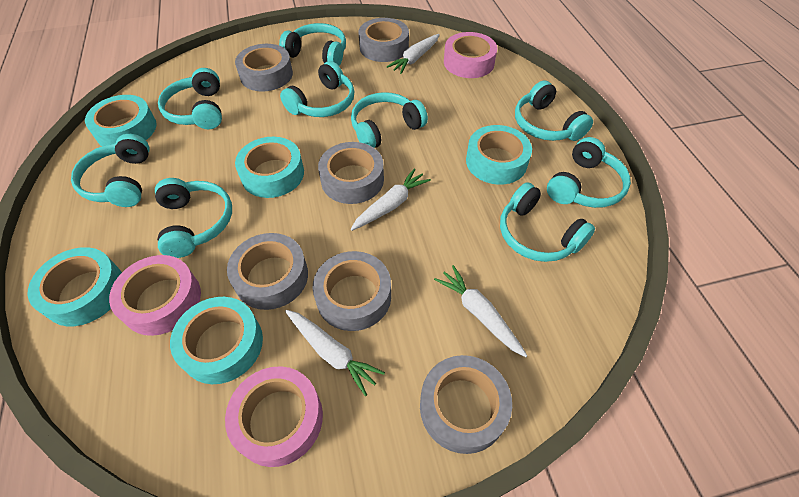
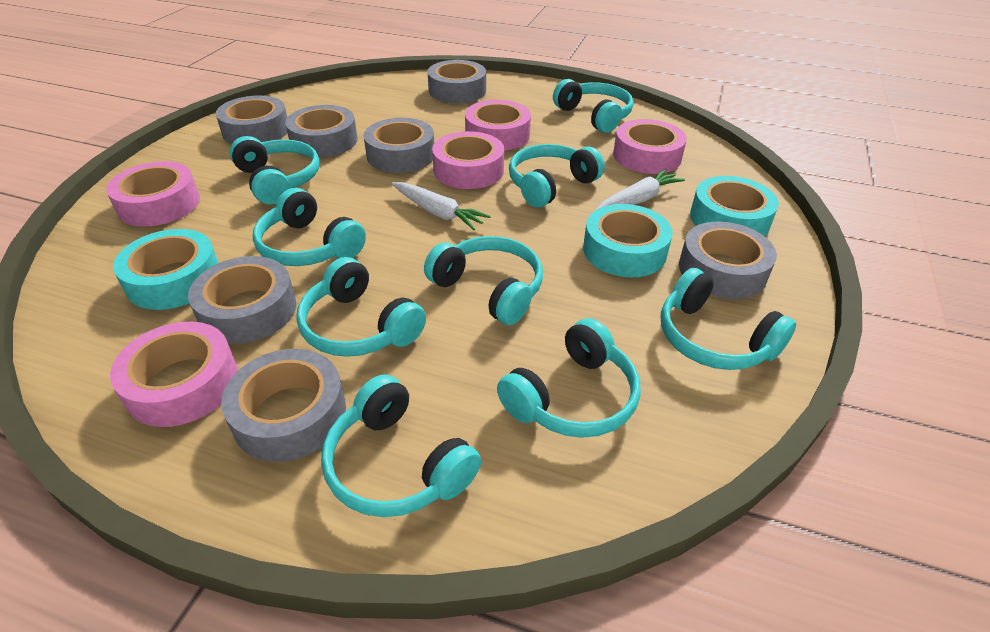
grey tape: 6 -> 7
pink tape: 3 -> 5
turquoise tape: 5 -> 3
white carrot: 4 -> 2

